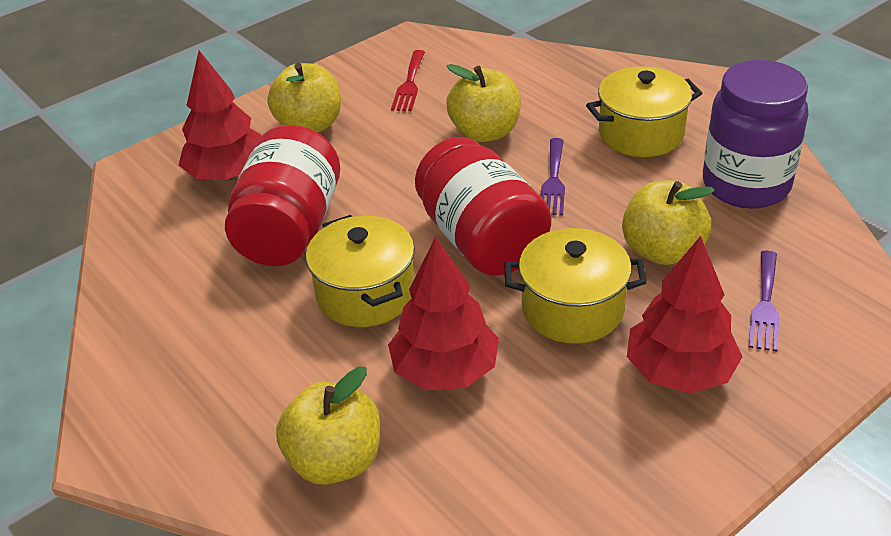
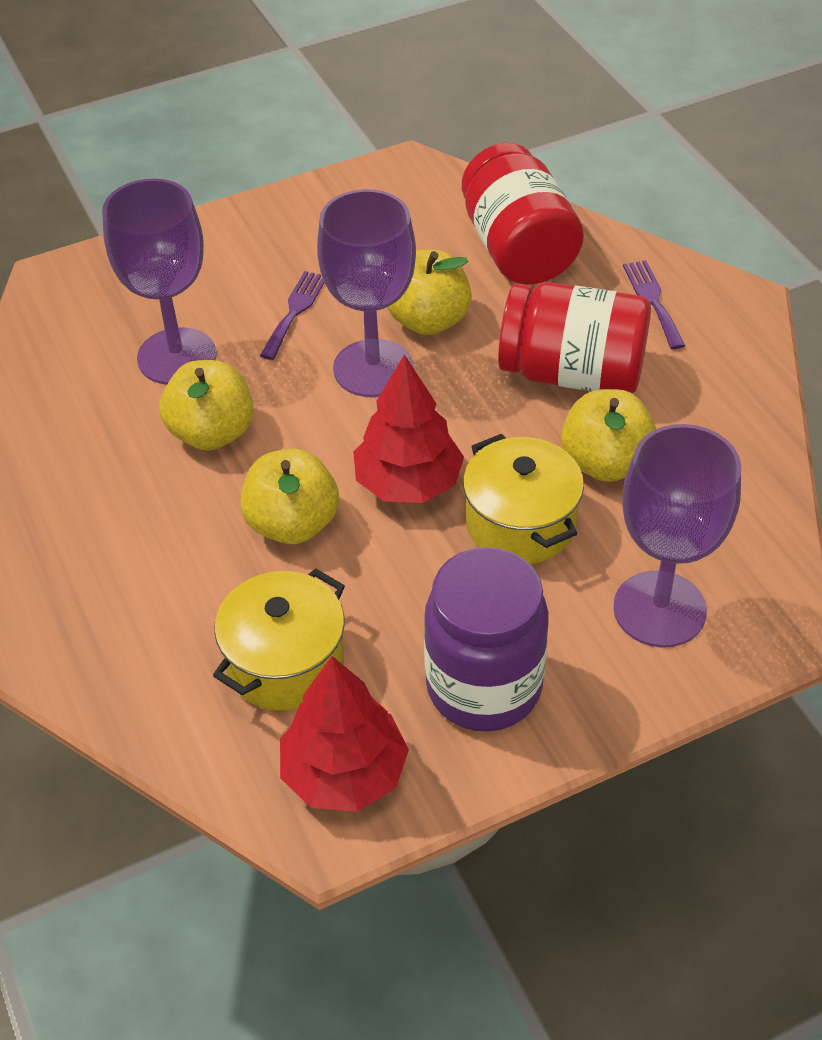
purple goblet: 0 -> 3
red fork: 1 -> 0
red tree: 3 -> 2
yellow pot: 3 -> 2

